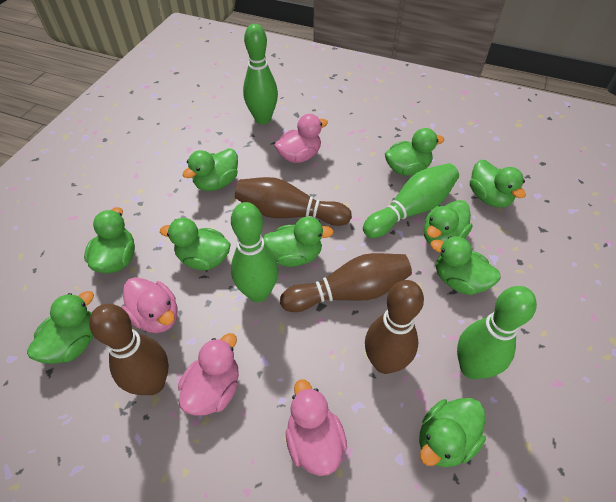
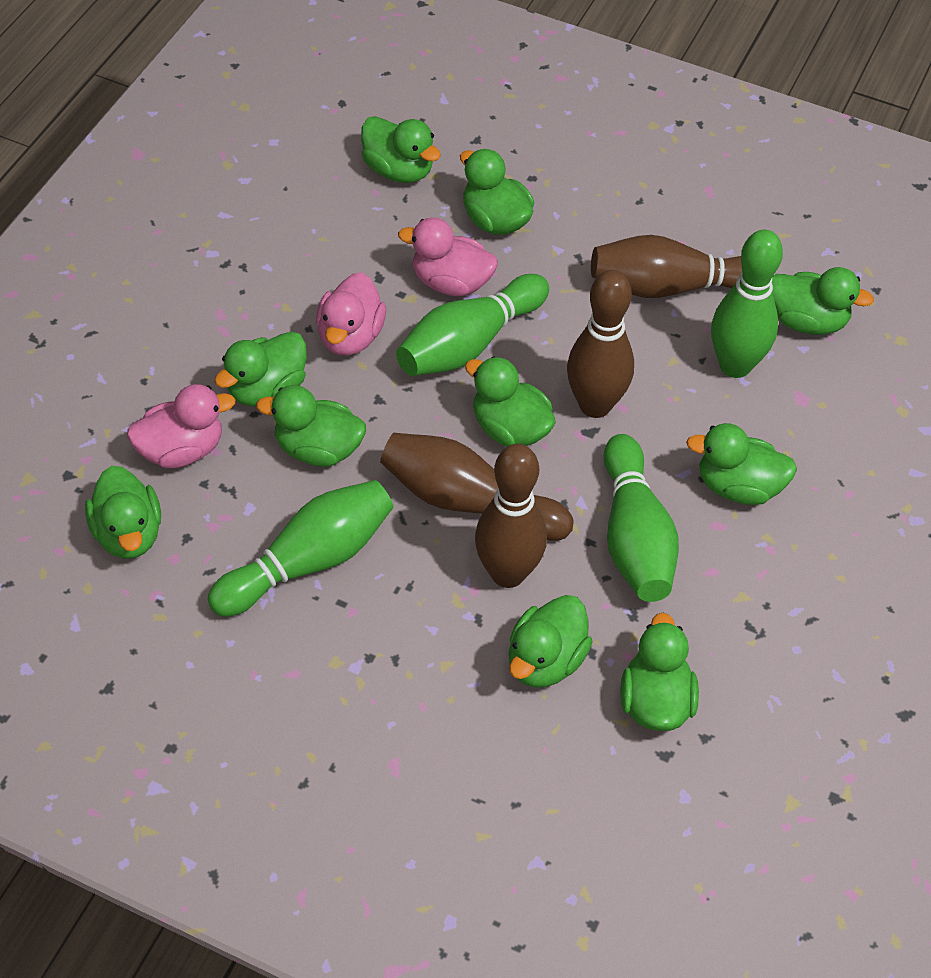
pink duck: 4 -> 3

